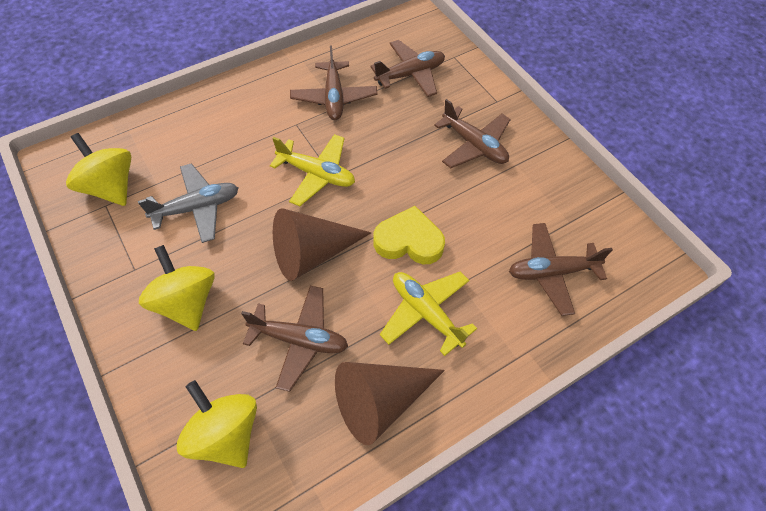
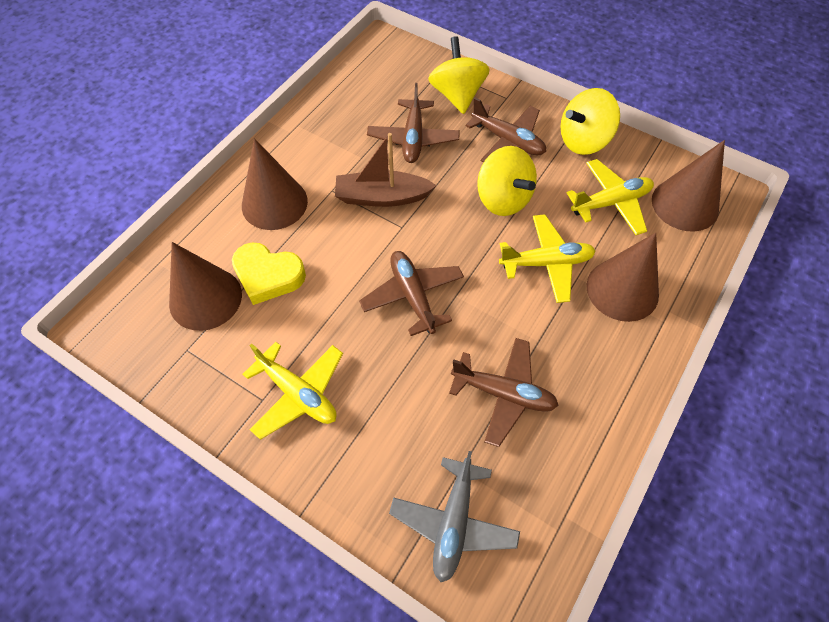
brown boat: 0 -> 1
brown cone: 2 -> 4
brown plane: 5 -> 4
yellow plane: 2 -> 3

